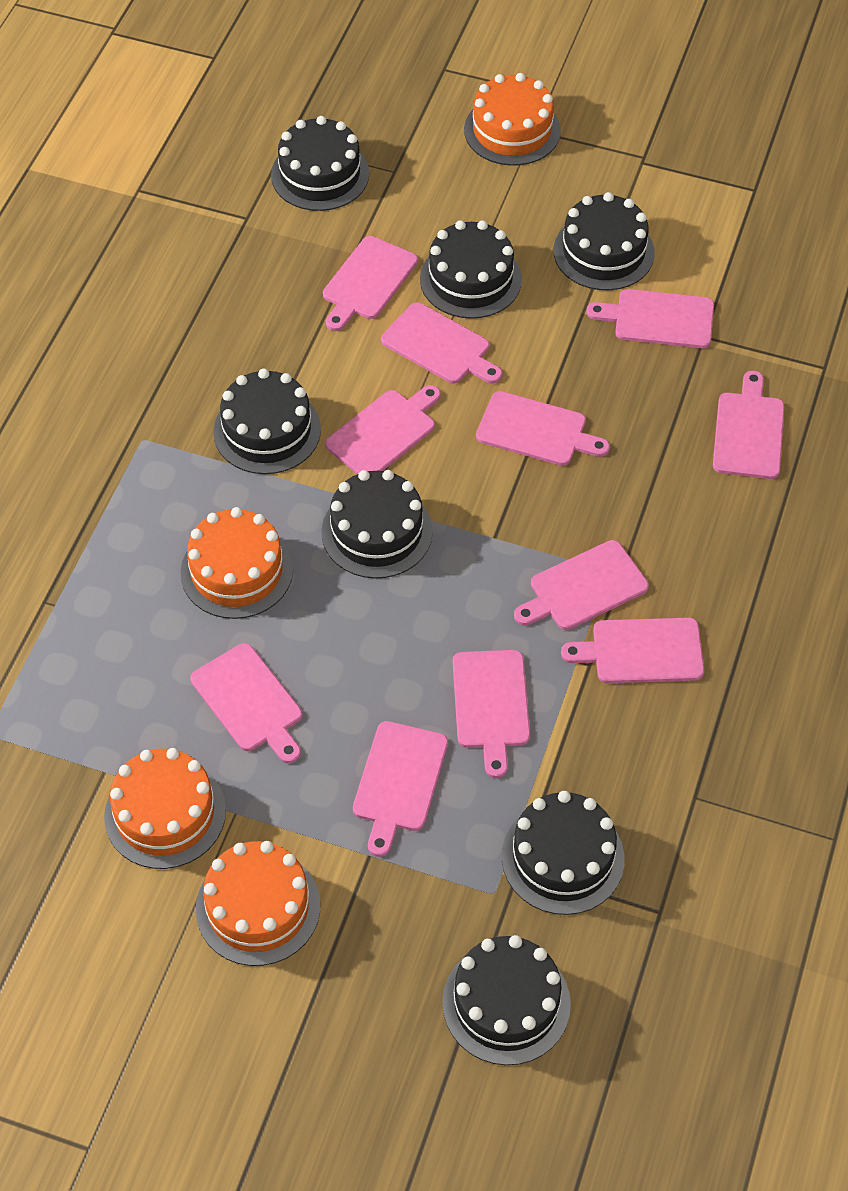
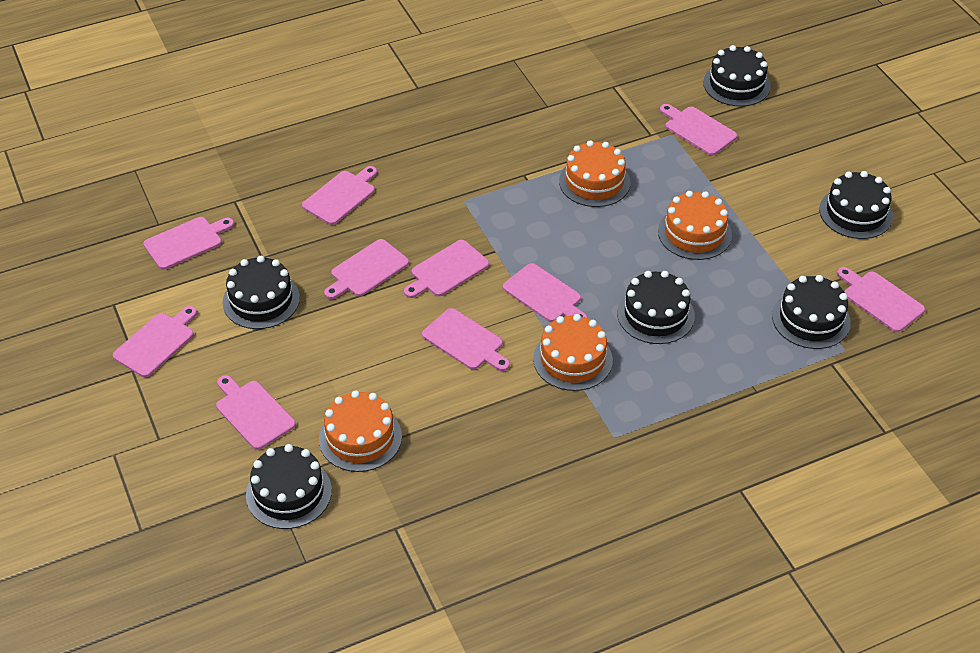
black cake: 7 -> 6
pink cutting board: 11 -> 10

